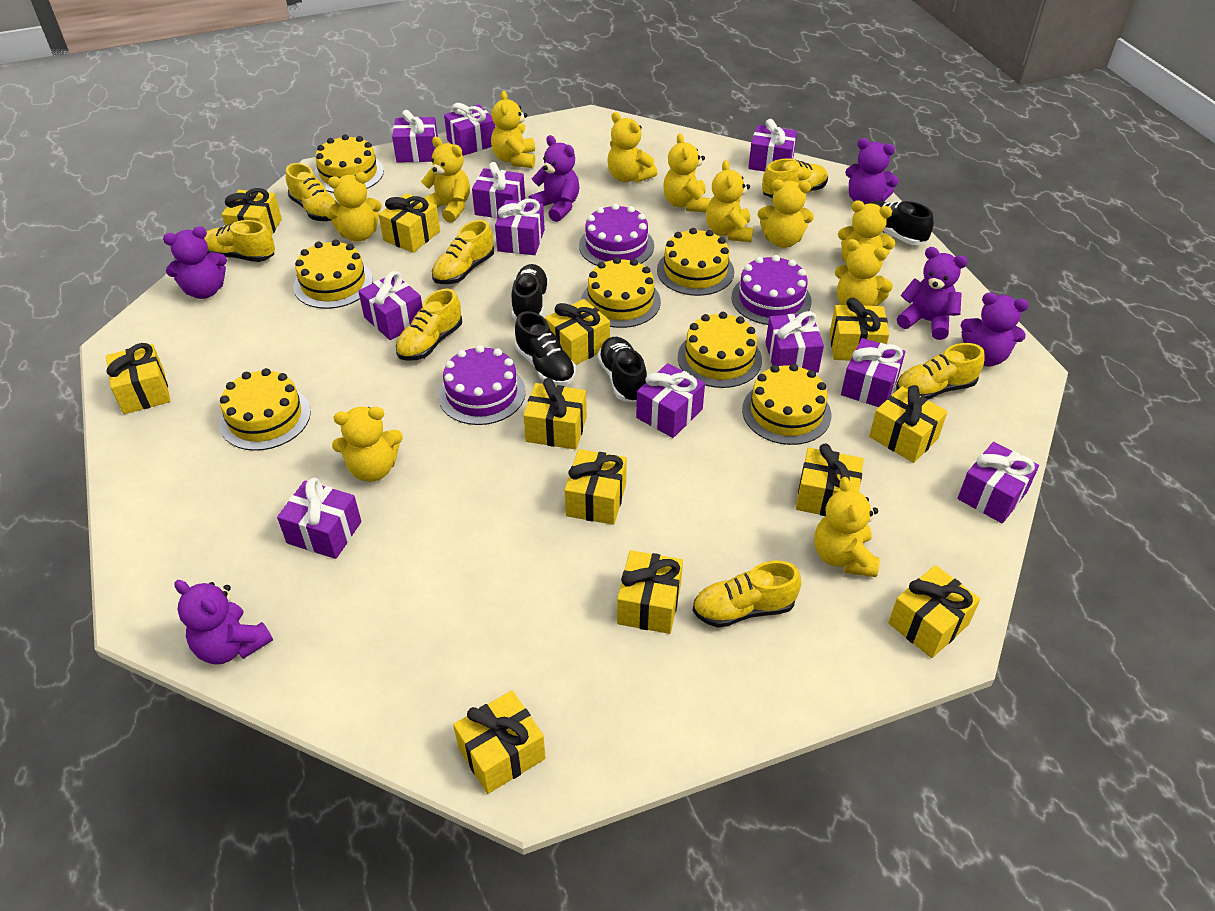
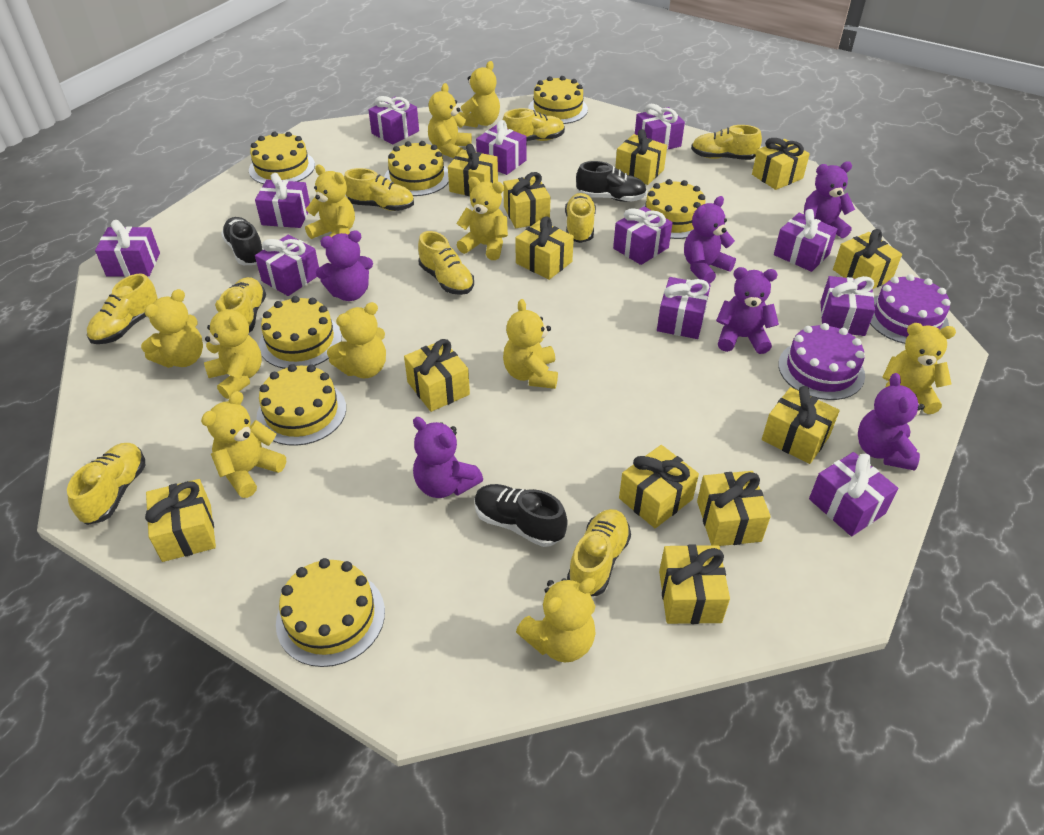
black shoe: 4 -> 3
purple cake: 3 -> 2
yellow shoe: 7 -> 9

